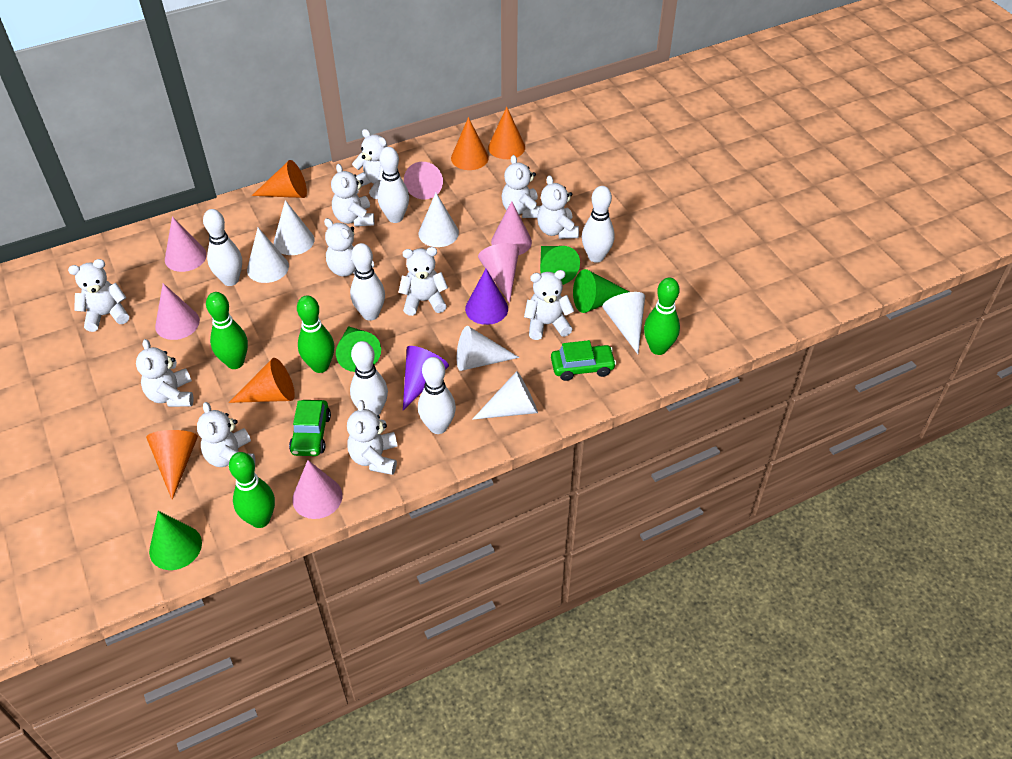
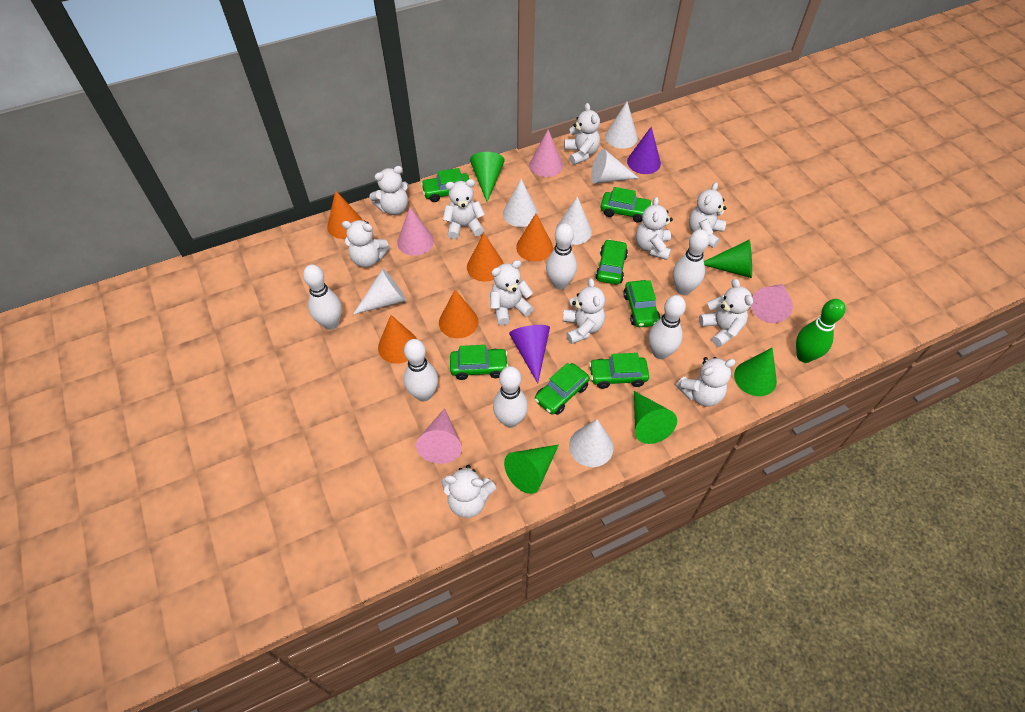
green bowling pin: 4 -> 1
green car: 2 -> 7
green cone: 4 -> 5
pink cone: 6 -> 4

